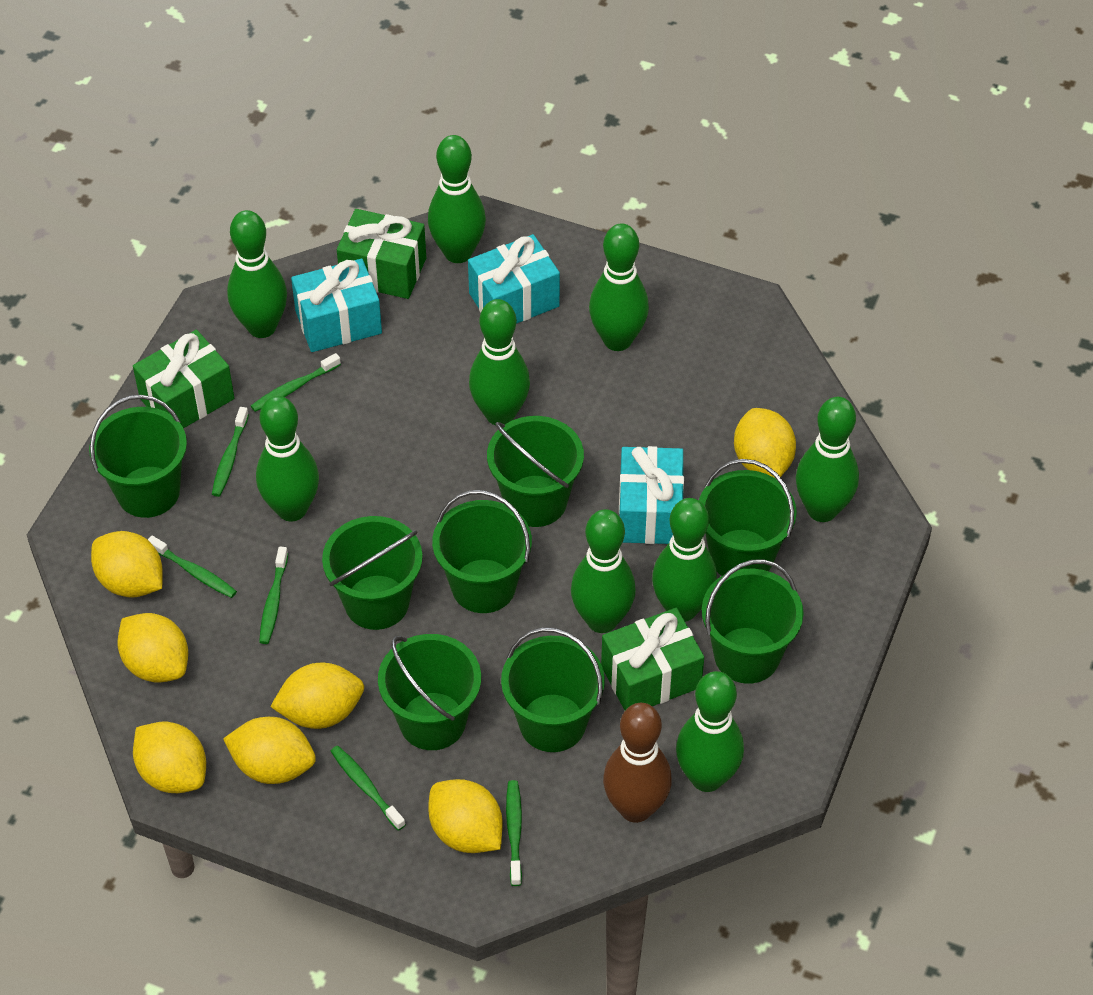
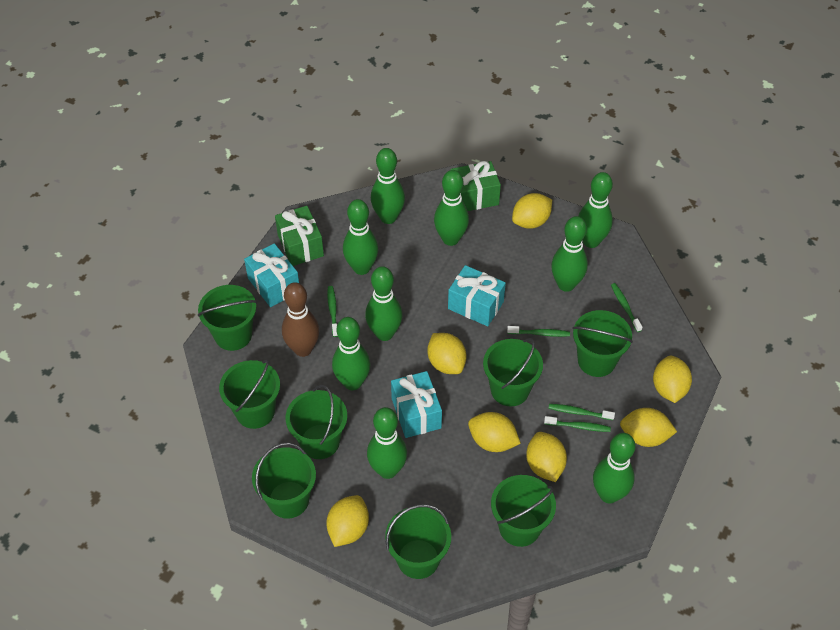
green gift: 3 -> 2
green toothbrush: 6 -> 5

